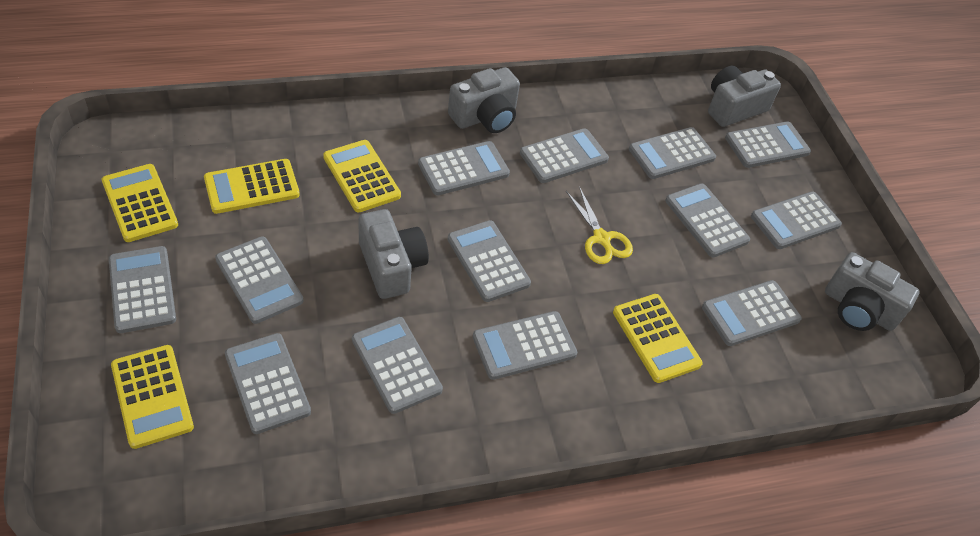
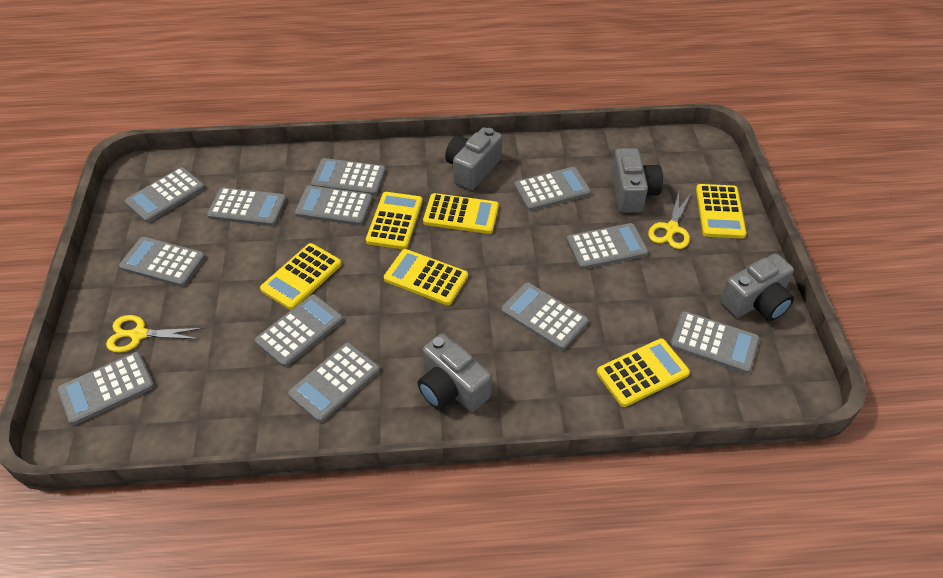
grey calculator: 13 -> 12
yellow calculator: 5 -> 6
yellow scissors: 1 -> 2

